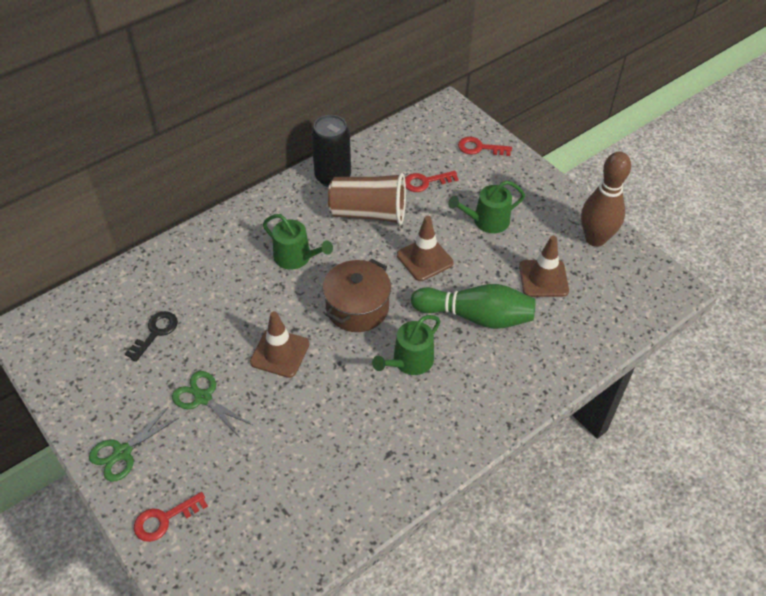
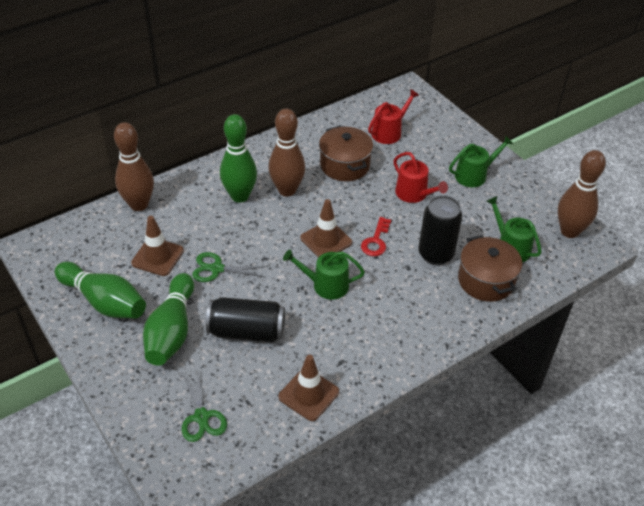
black can: 1 -> 2
black key: 1 -> 0
brown bowling pin: 1 -> 3
brown cup: 1 -> 0
brown pot: 1 -> 2
green bowling pin: 1 -> 3
red key: 3 -> 1
red watering can: 0 -> 2

